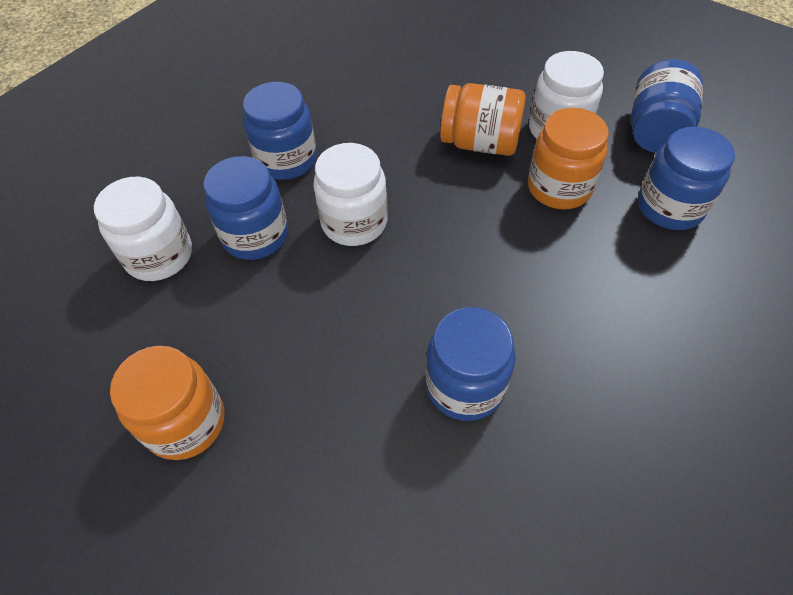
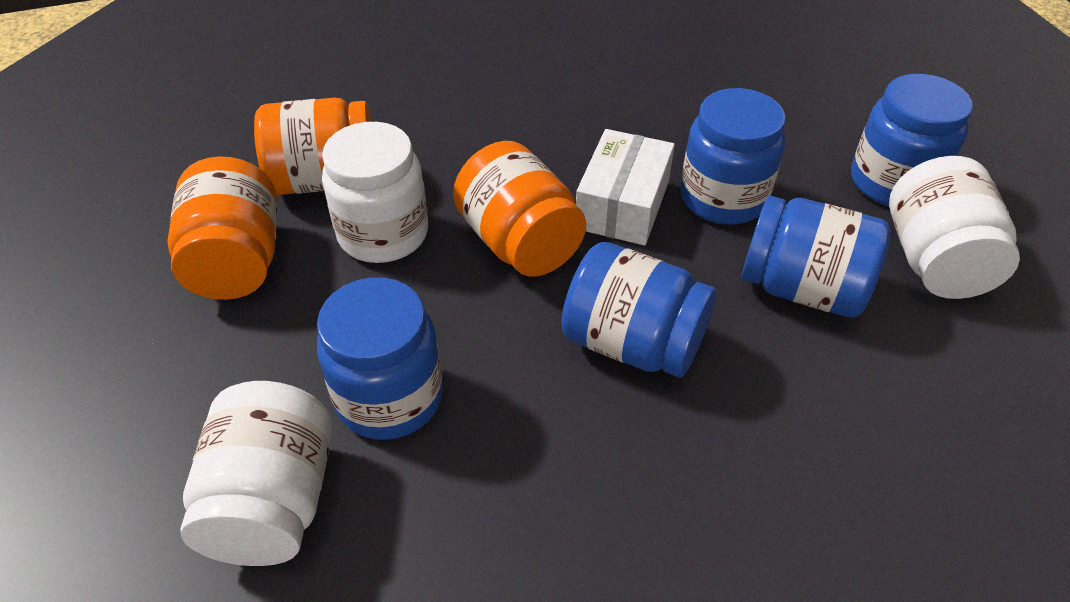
white box: 0 -> 1

